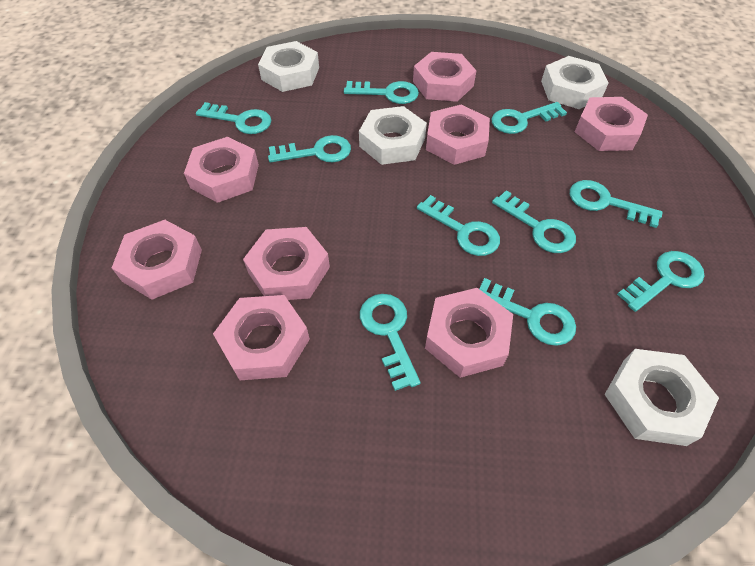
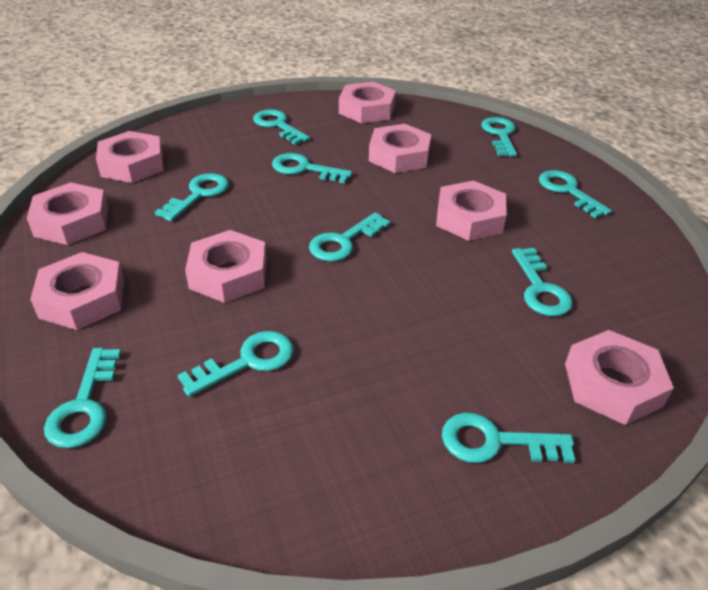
white nut: 4 -> 0

